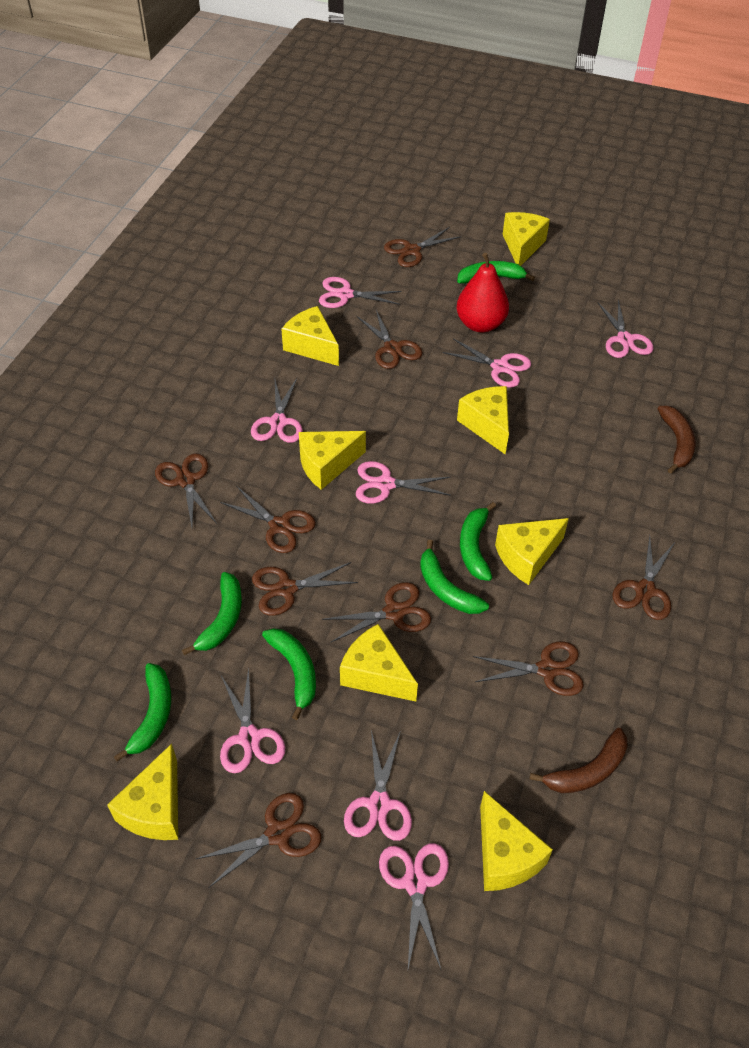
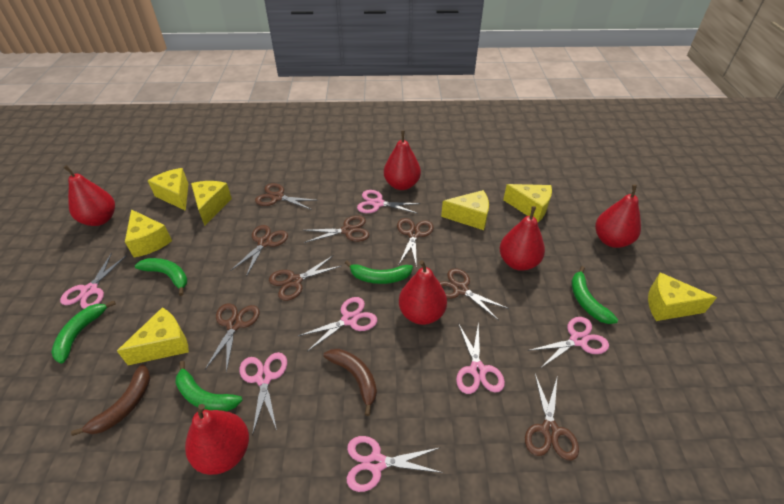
brown scissors: 9 -> 8
green banana: 6 -> 5
pink scissors: 8 -> 7
red pear: 1 -> 6
yellow cheese: 8 -> 7

